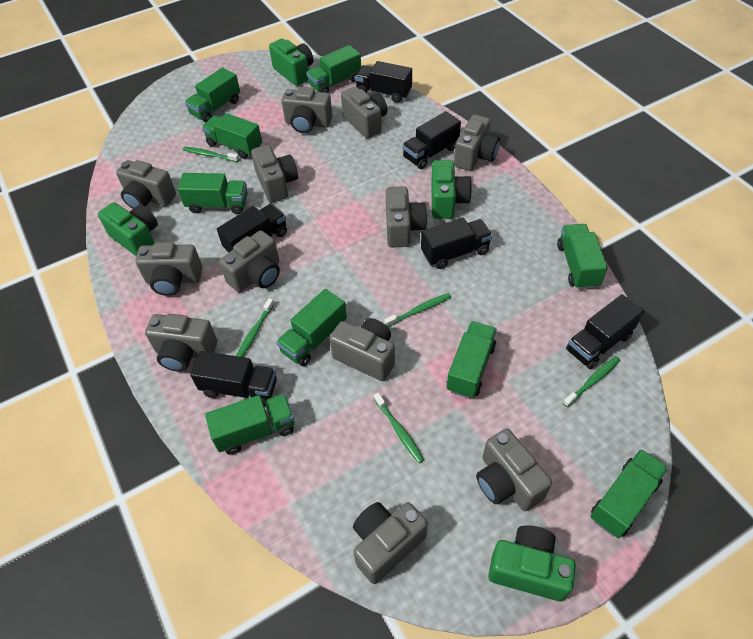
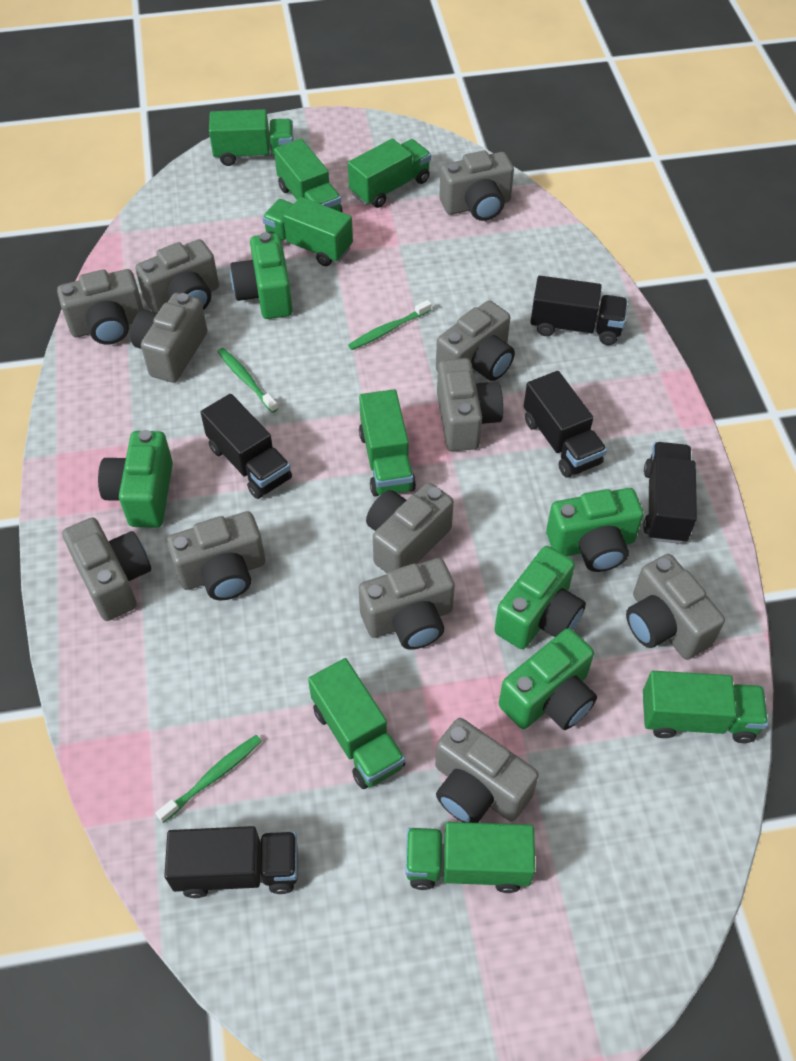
black truck: 6 -> 5
green camera: 4 -> 5
green toothbrush: 5 -> 3
green truck: 9 -> 8

